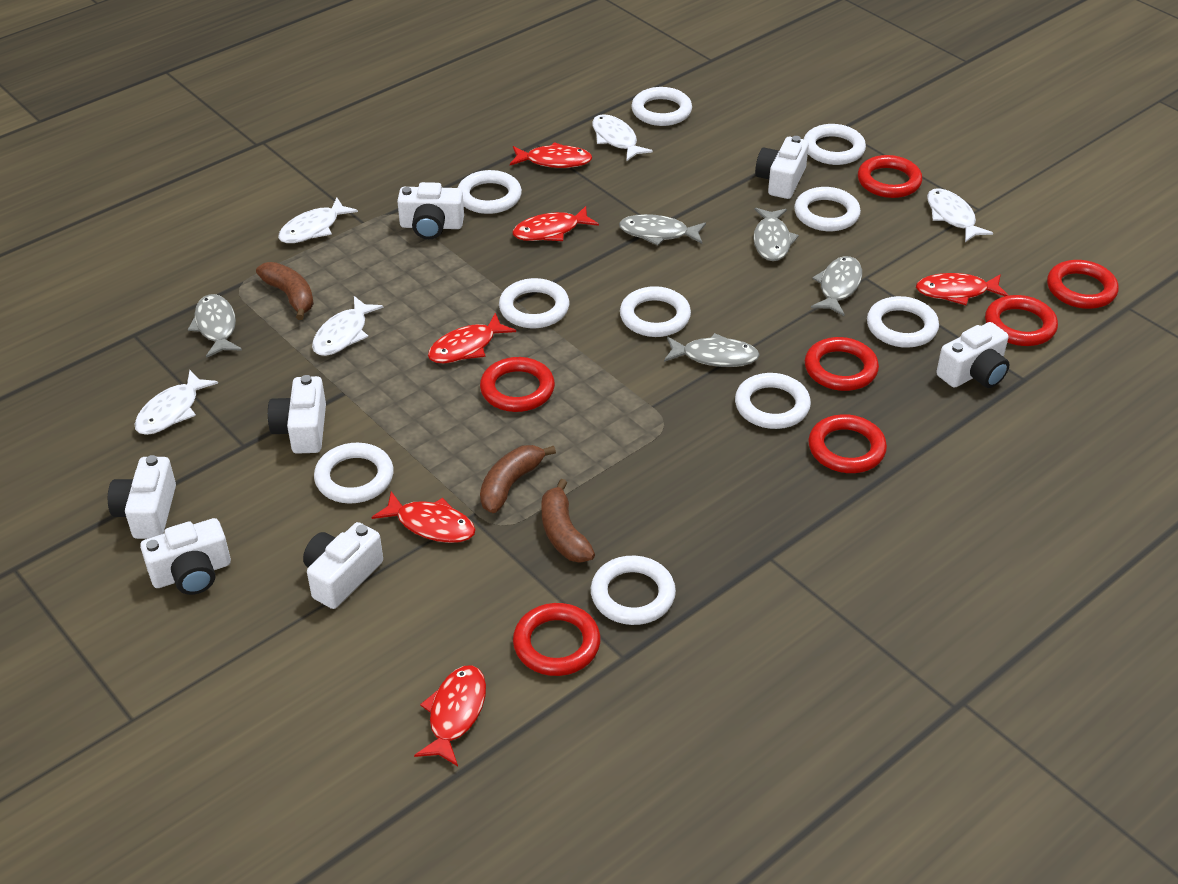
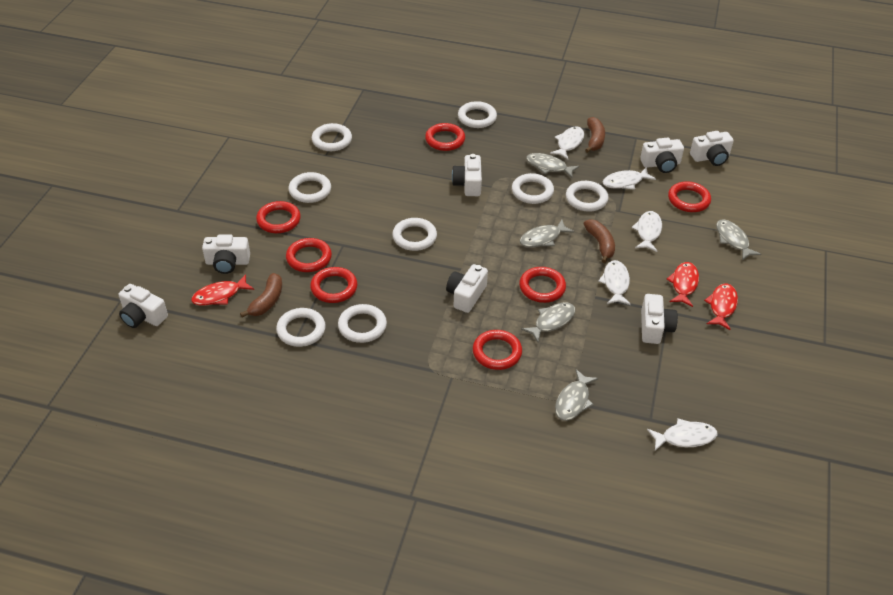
red fish: 6 -> 3
white ring: 10 -> 8

